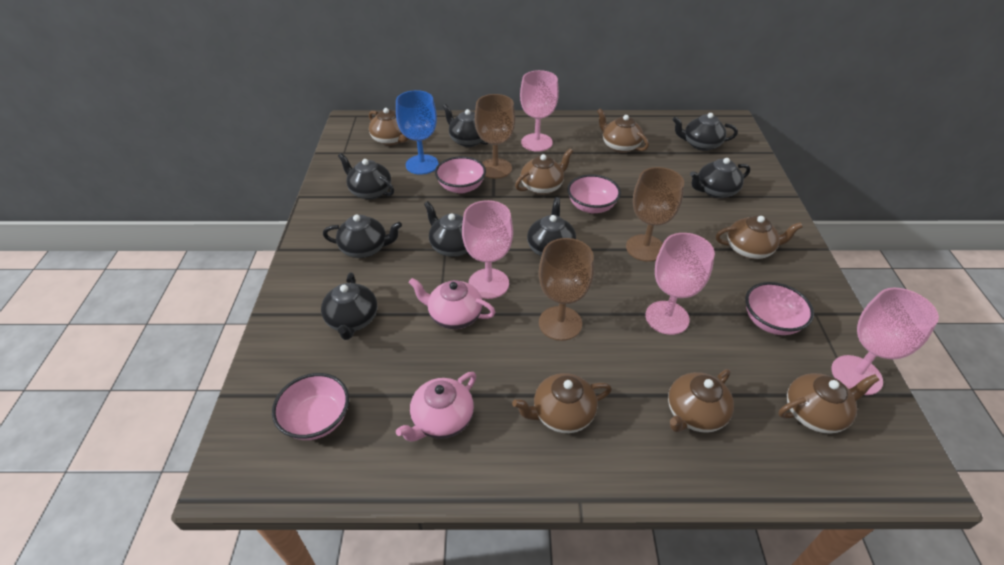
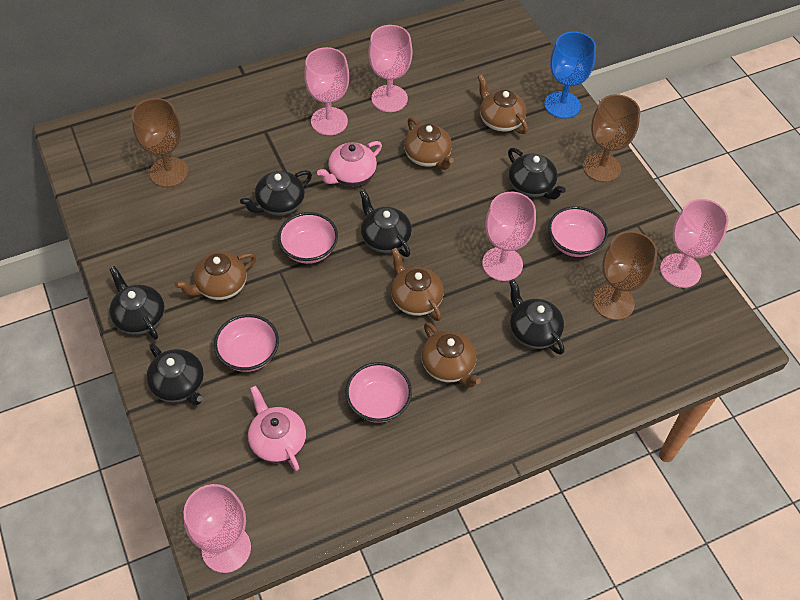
black teapot: 8 -> 6
brown teapot: 7 -> 5
pink goblet: 4 -> 5

